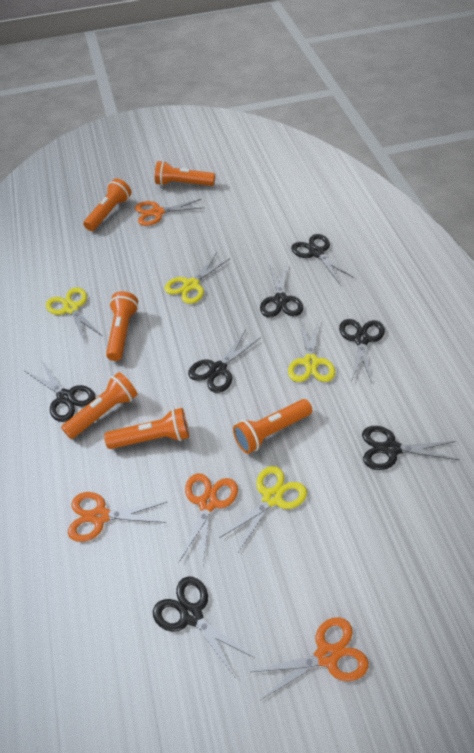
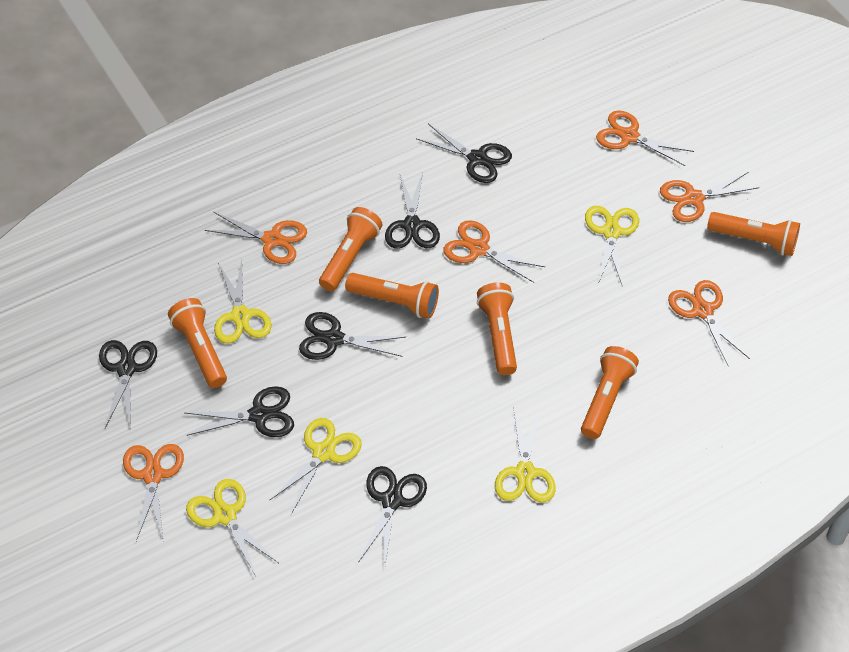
black scissors: 7 -> 6
orange scissors: 4 -> 6
yellow scissors: 4 -> 5

